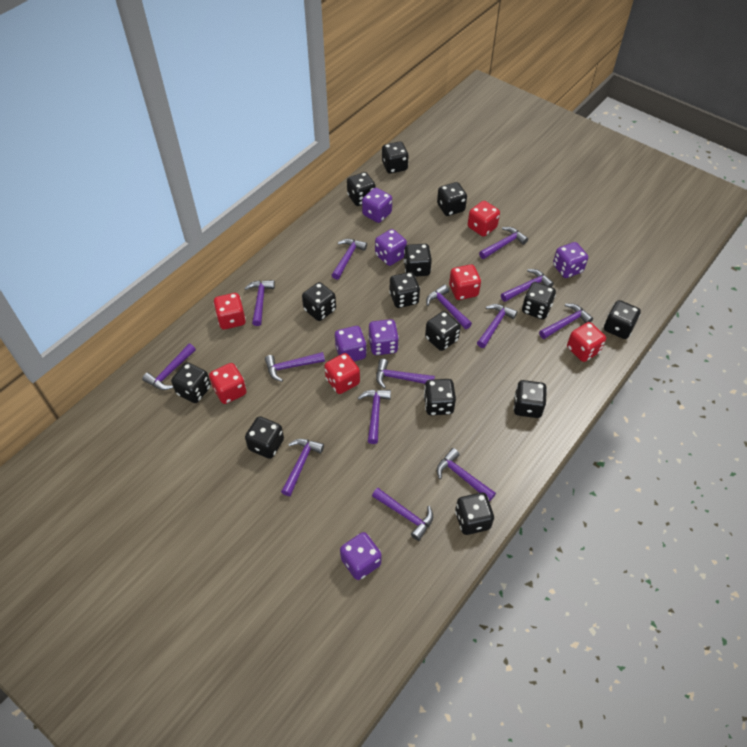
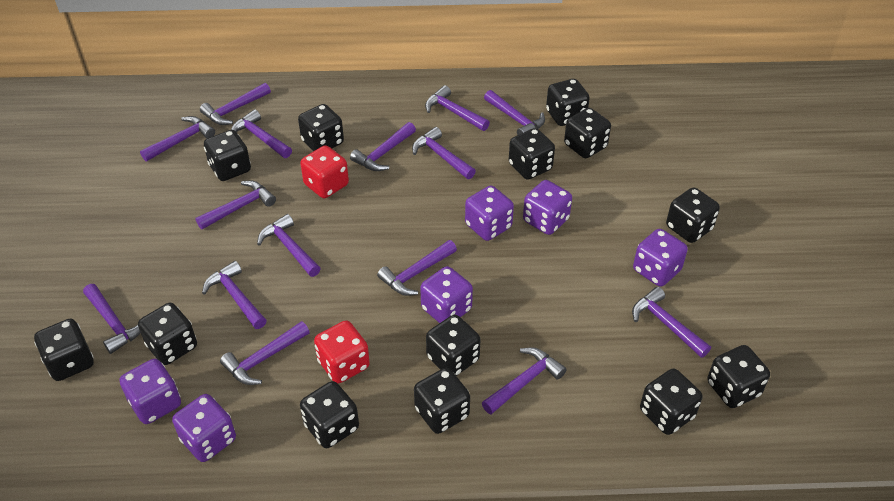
black dice: 14 -> 13
purple hammer: 14 -> 15
red dice: 6 -> 2

